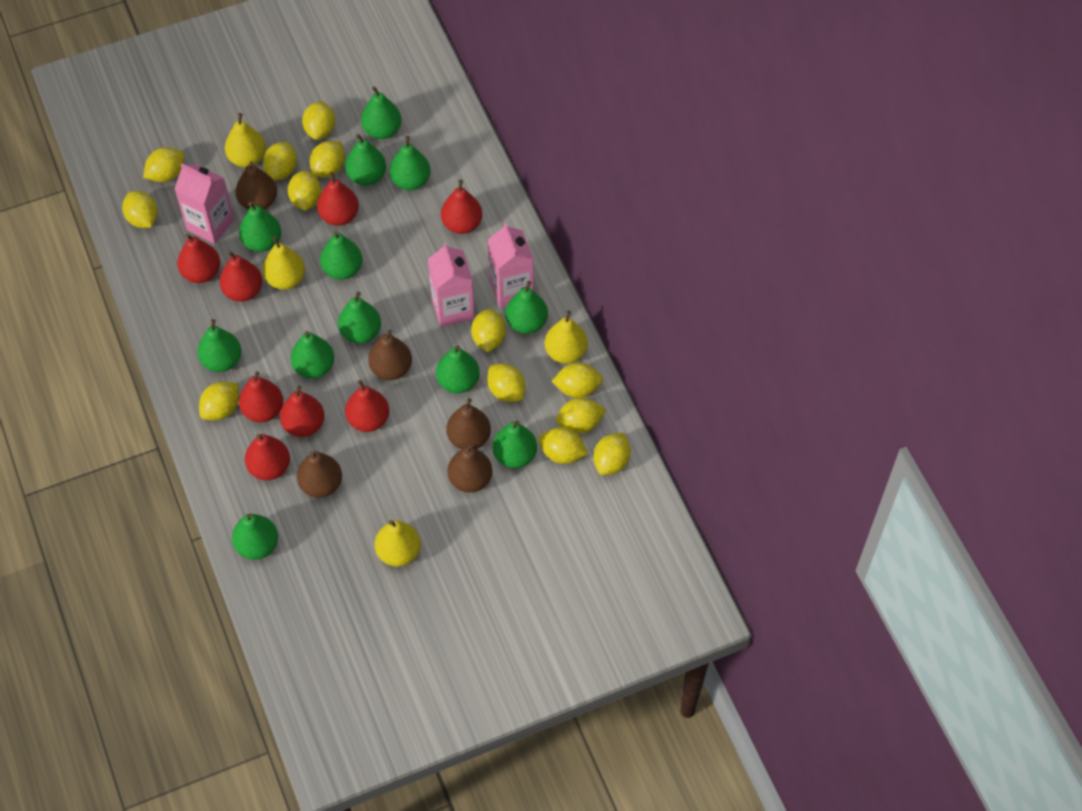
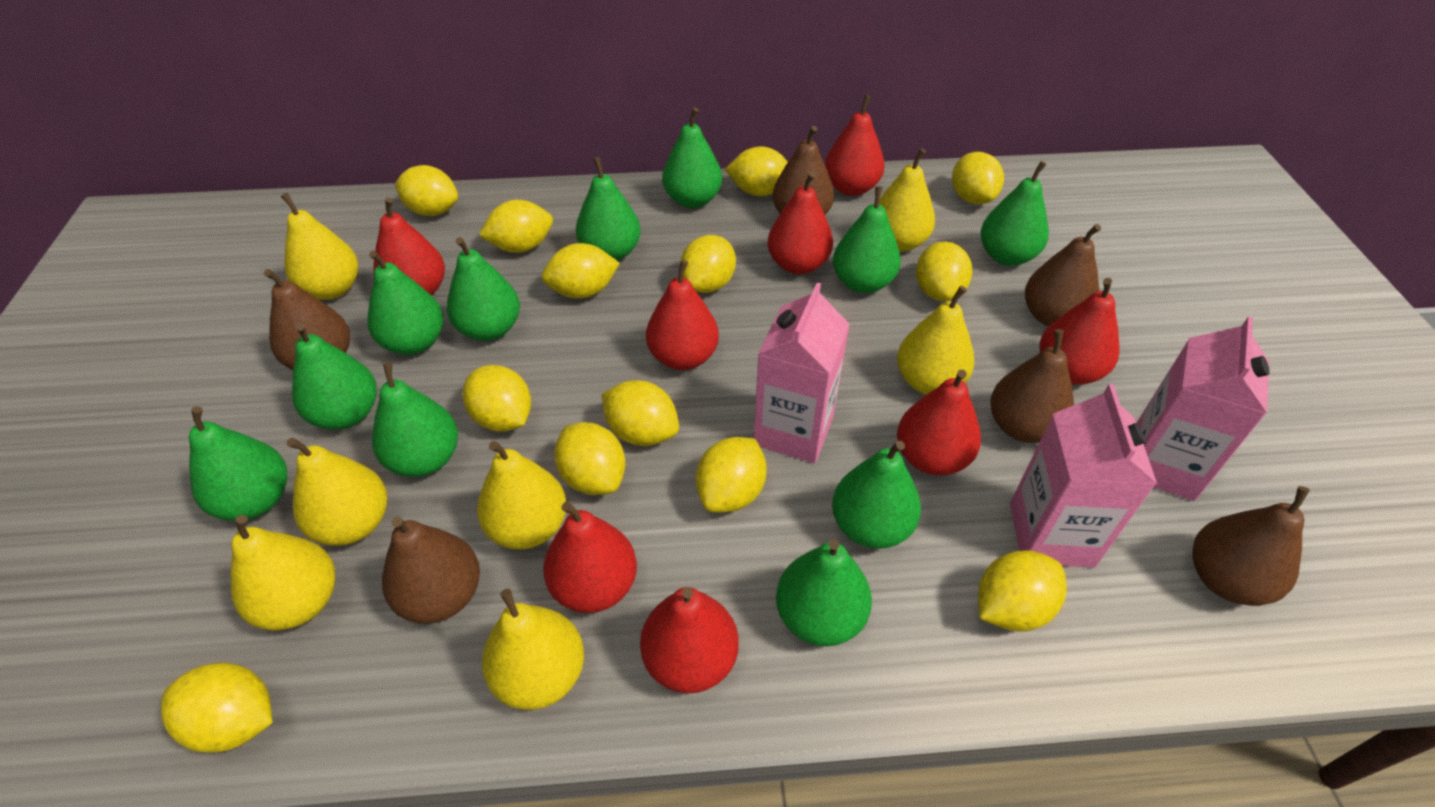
brown pear: 5 -> 6
green pear: 12 -> 11
yellow pear: 4 -> 7

